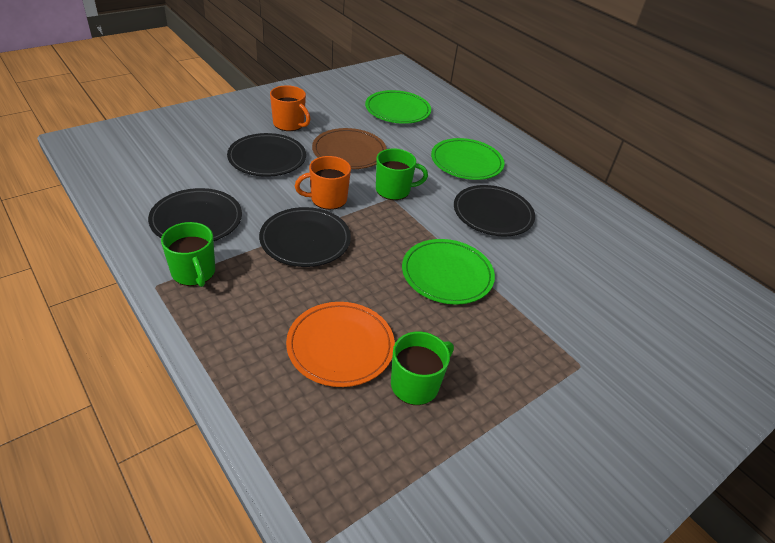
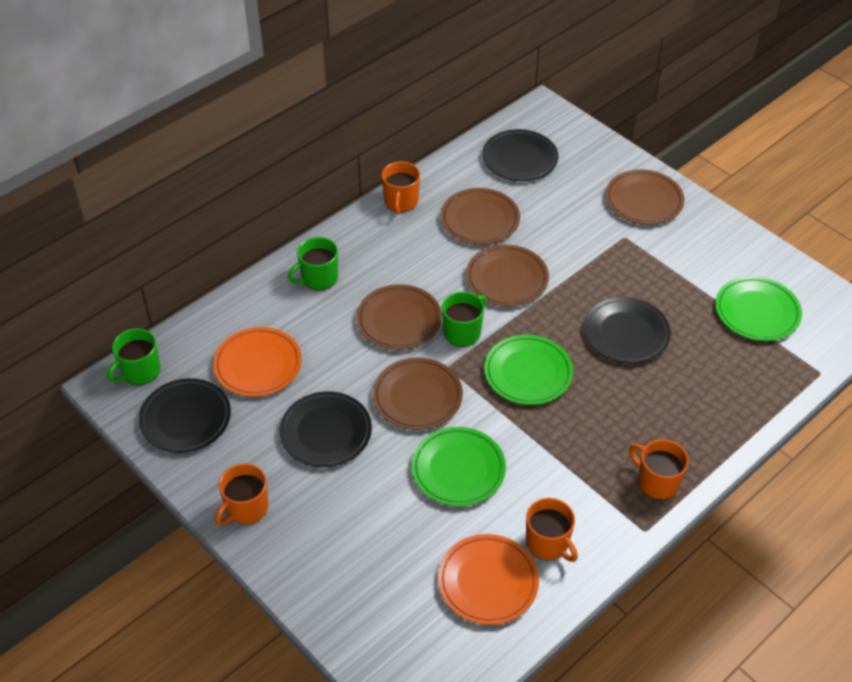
brown plate: 1 -> 5
orange mug: 2 -> 4
orange plate: 1 -> 2

